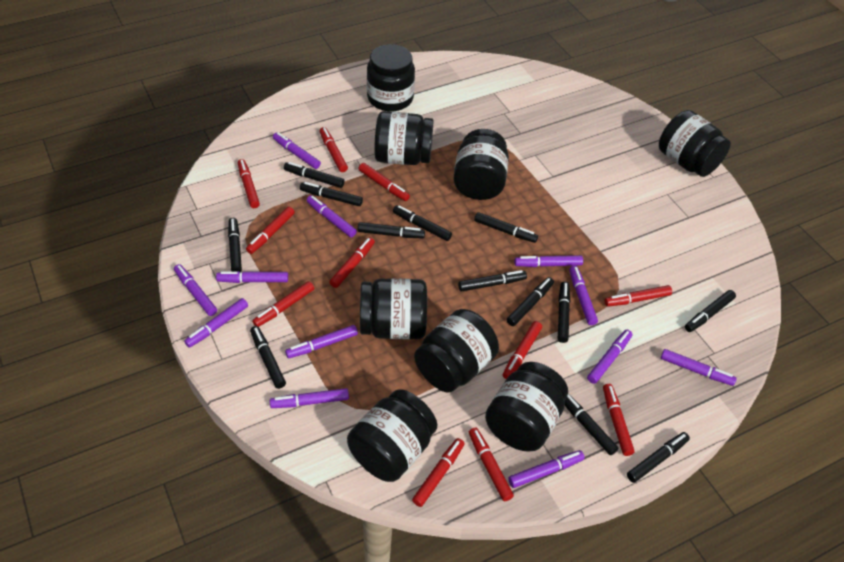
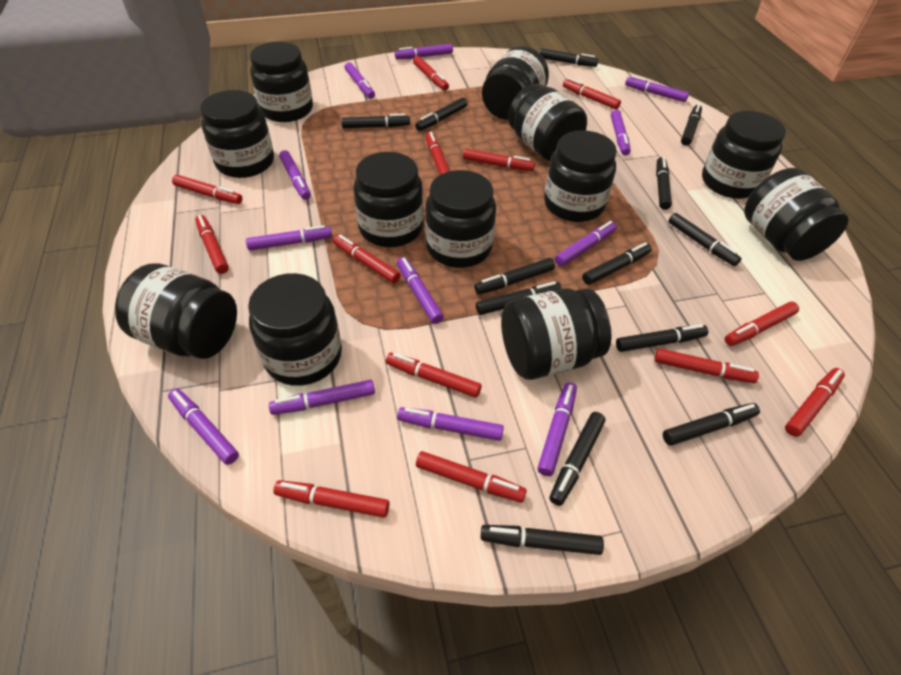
black jar: 8 -> 12
red marker: 11 -> 13

